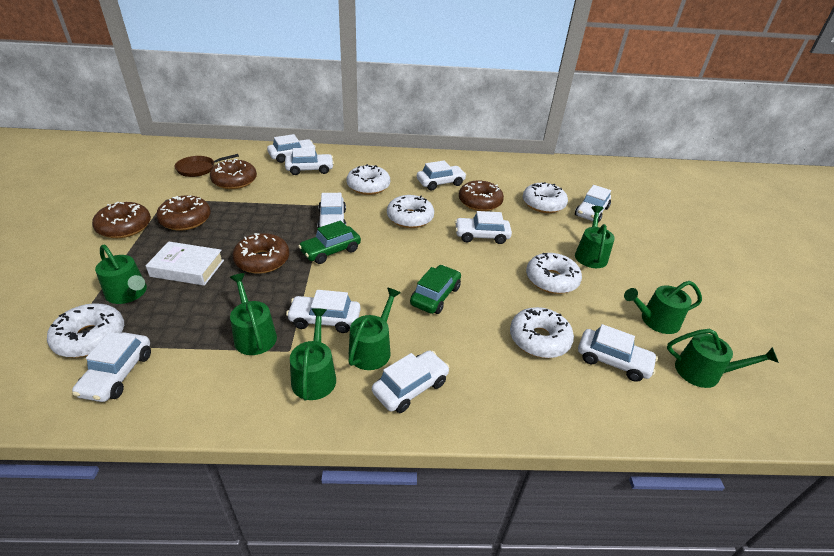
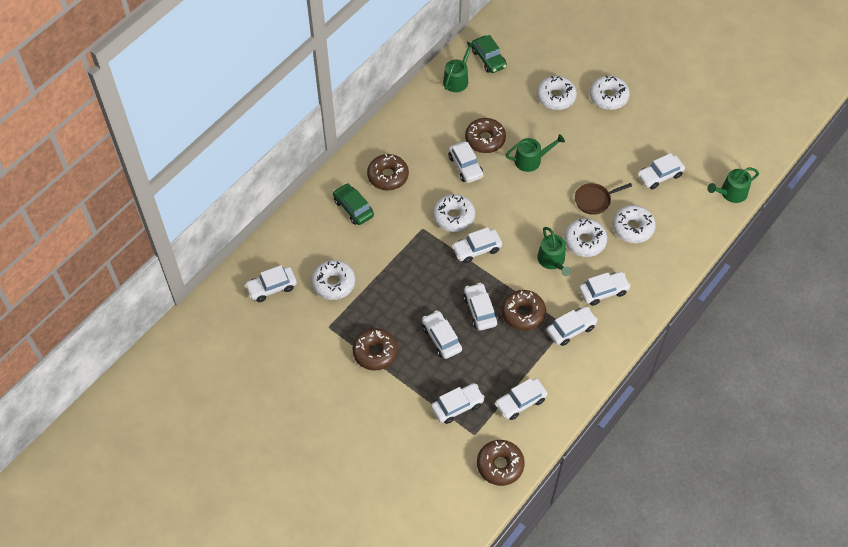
green watering can: 7 -> 4
white book: 1 -> 0

